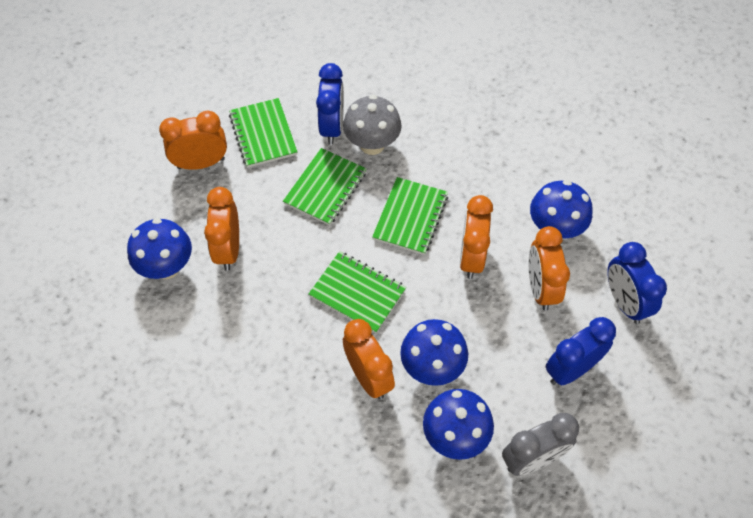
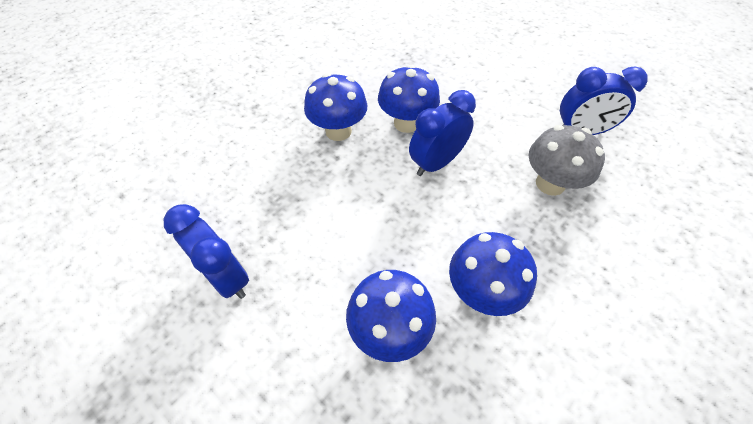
green notebook: 4 -> 0
grey clock: 1 -> 0
orange clock: 5 -> 0

